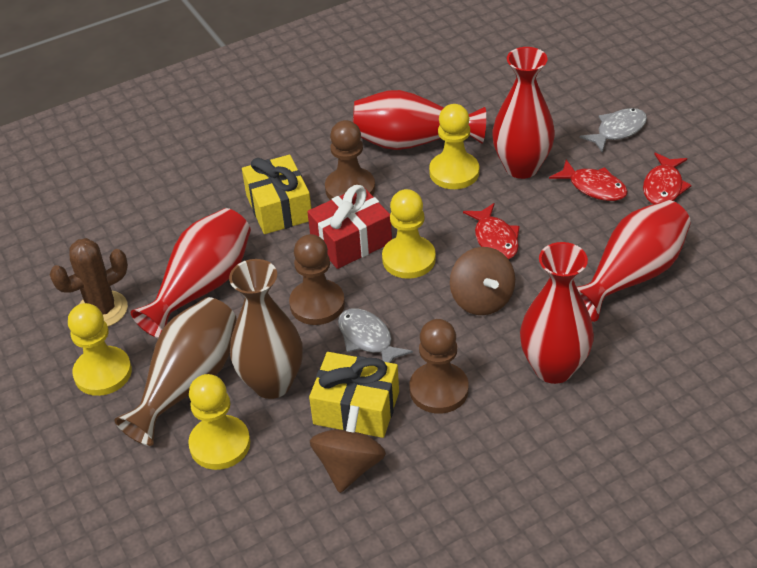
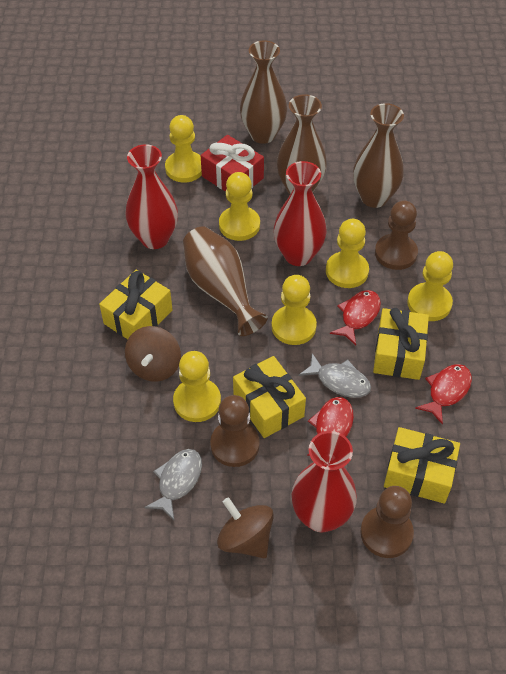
brown cactus: 1 -> 0
brown vase: 2 -> 4
red vase: 5 -> 3
yellow gift: 2 -> 4
yellow pawn: 4 -> 6

